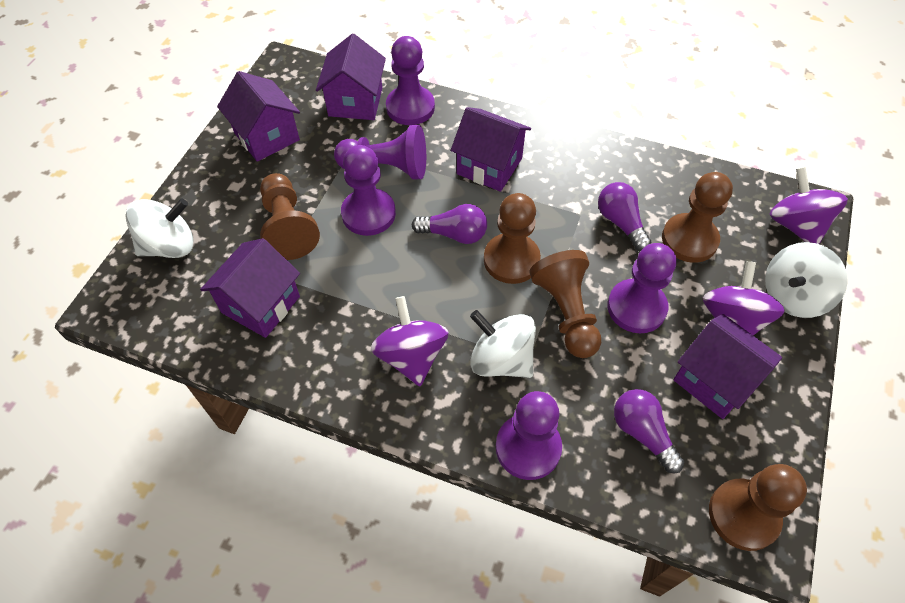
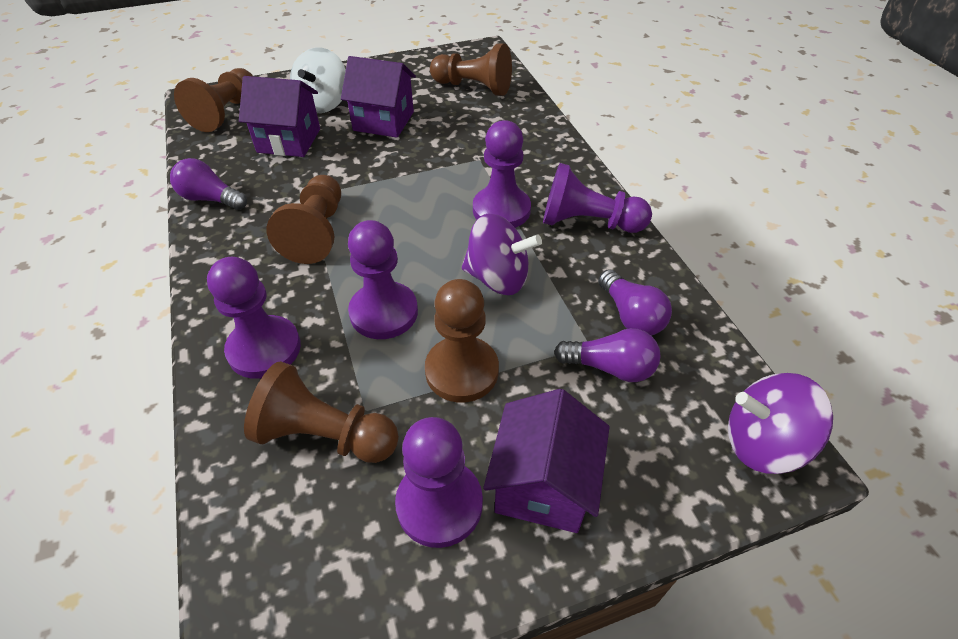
purple house: 5 -> 3
purple spinning top: 3 -> 2
white spinning top: 3 -> 1

